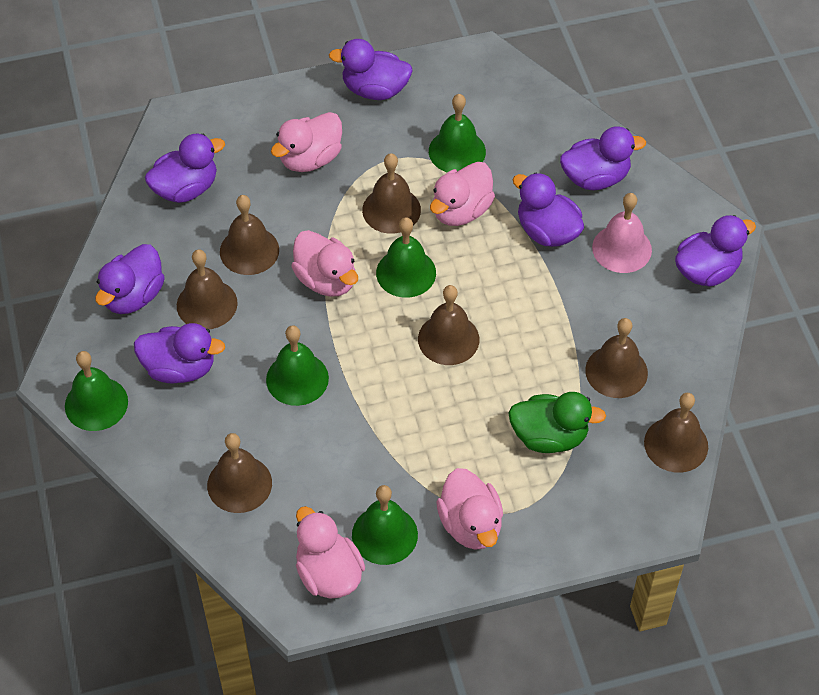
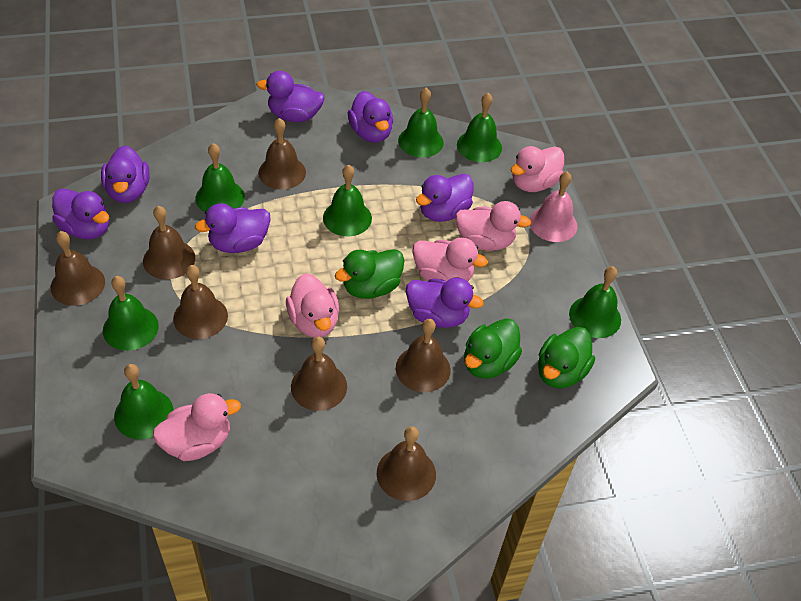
green bell: 5 -> 7
green duck: 1 -> 3

